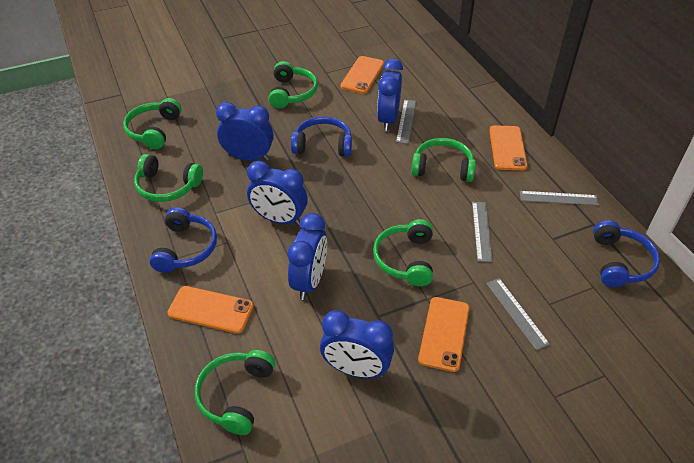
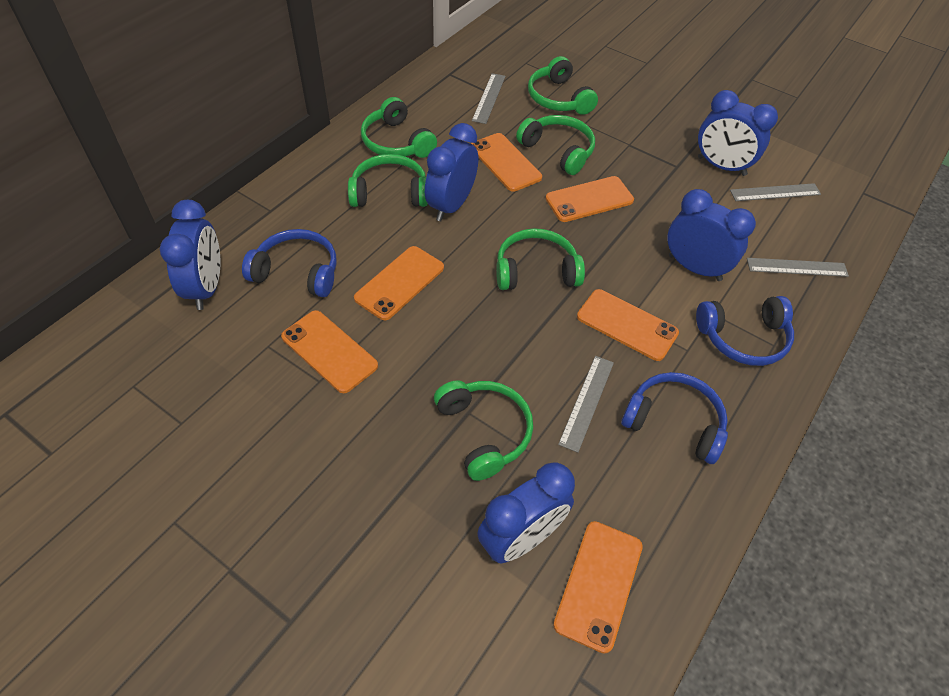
orange phone: 4 -> 6

